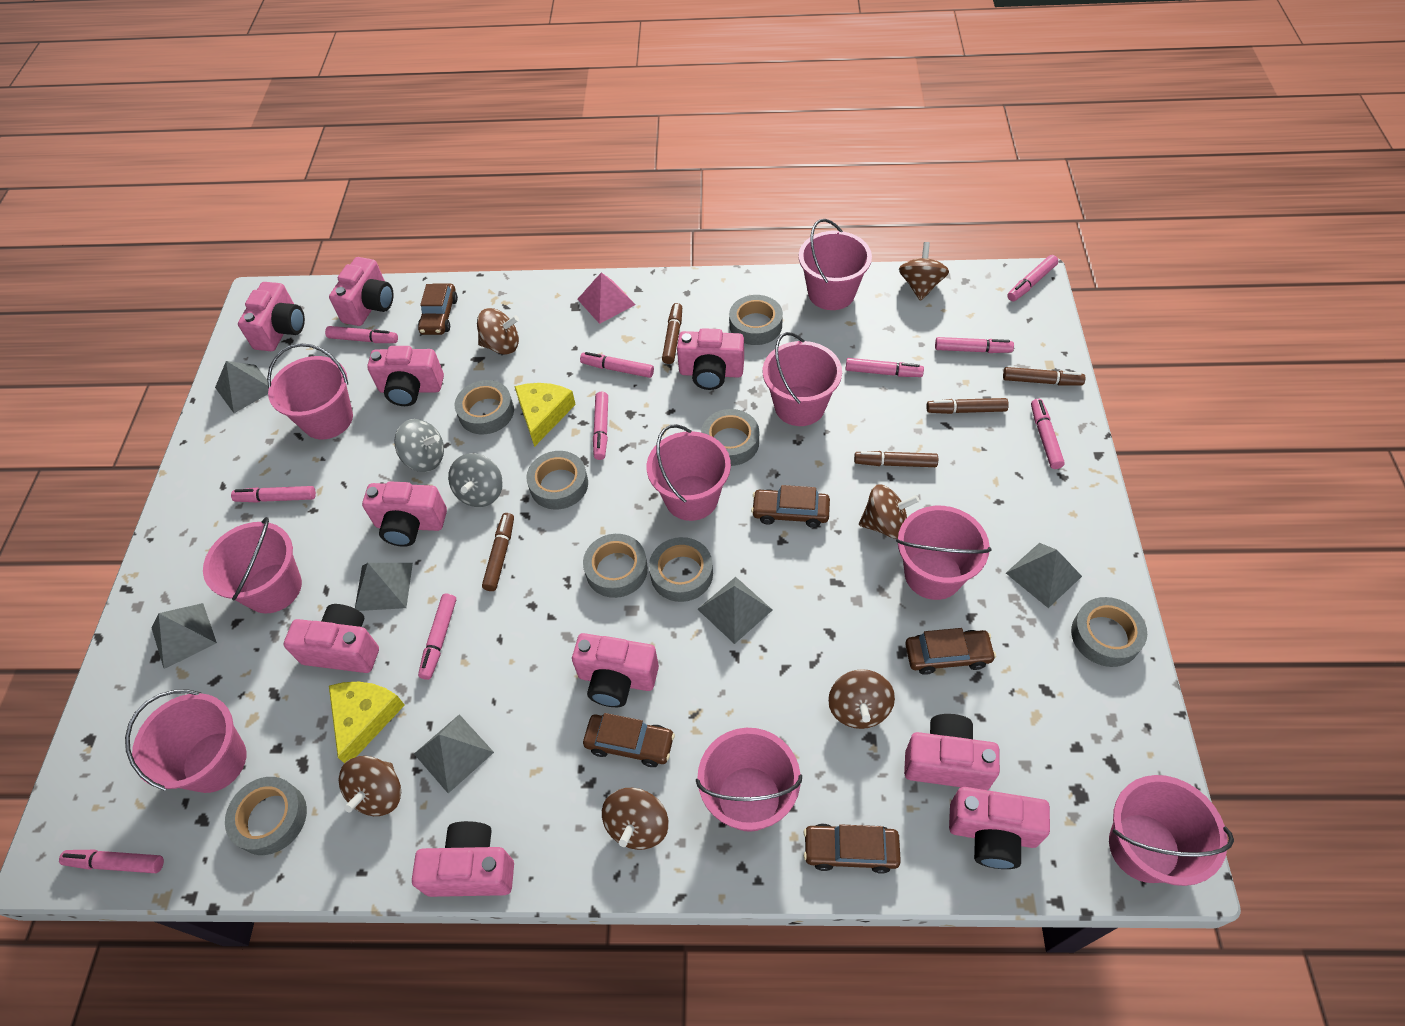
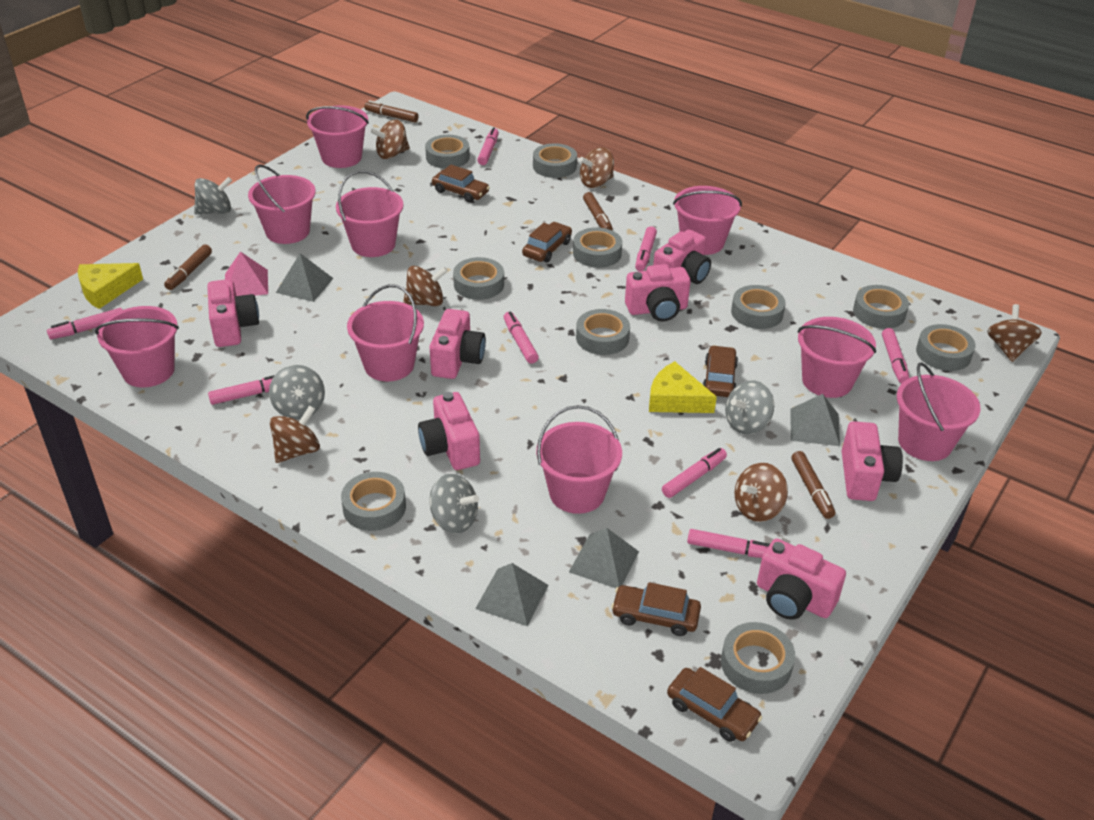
brown marker: 5 -> 4
grey pyramid: 6 -> 4
grey spinning top: 2 -> 4
grey tape: 8 -> 10
pink camera: 10 -> 7
pink marker: 10 -> 8

